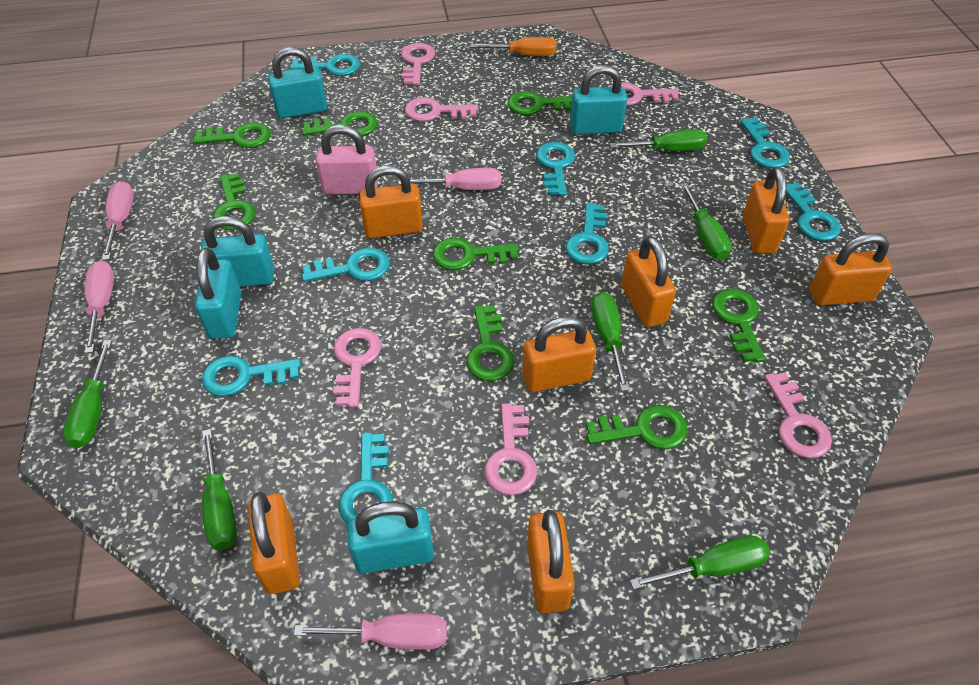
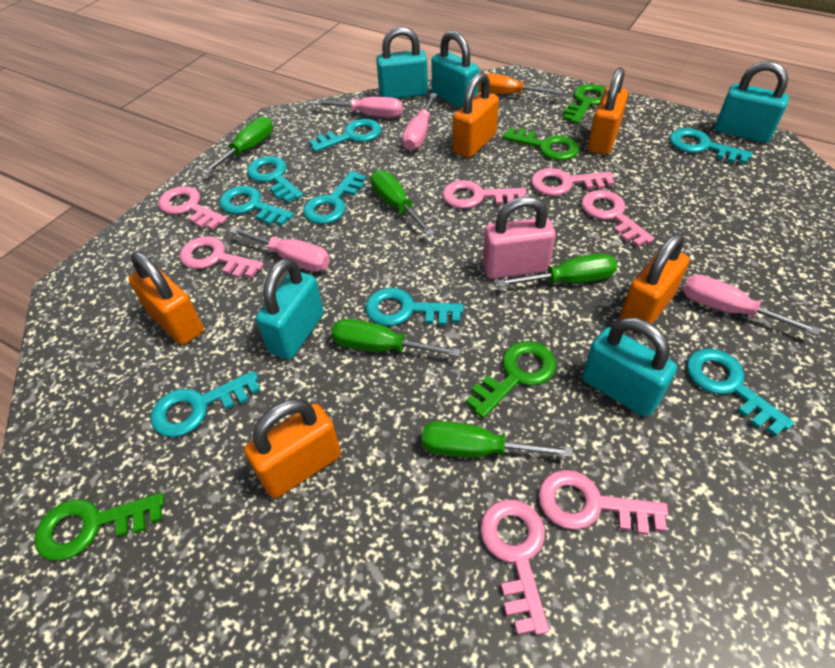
green key: 8 -> 4
green screwdriver: 6 -> 5
orange padlock: 7 -> 5
pink key: 6 -> 7

